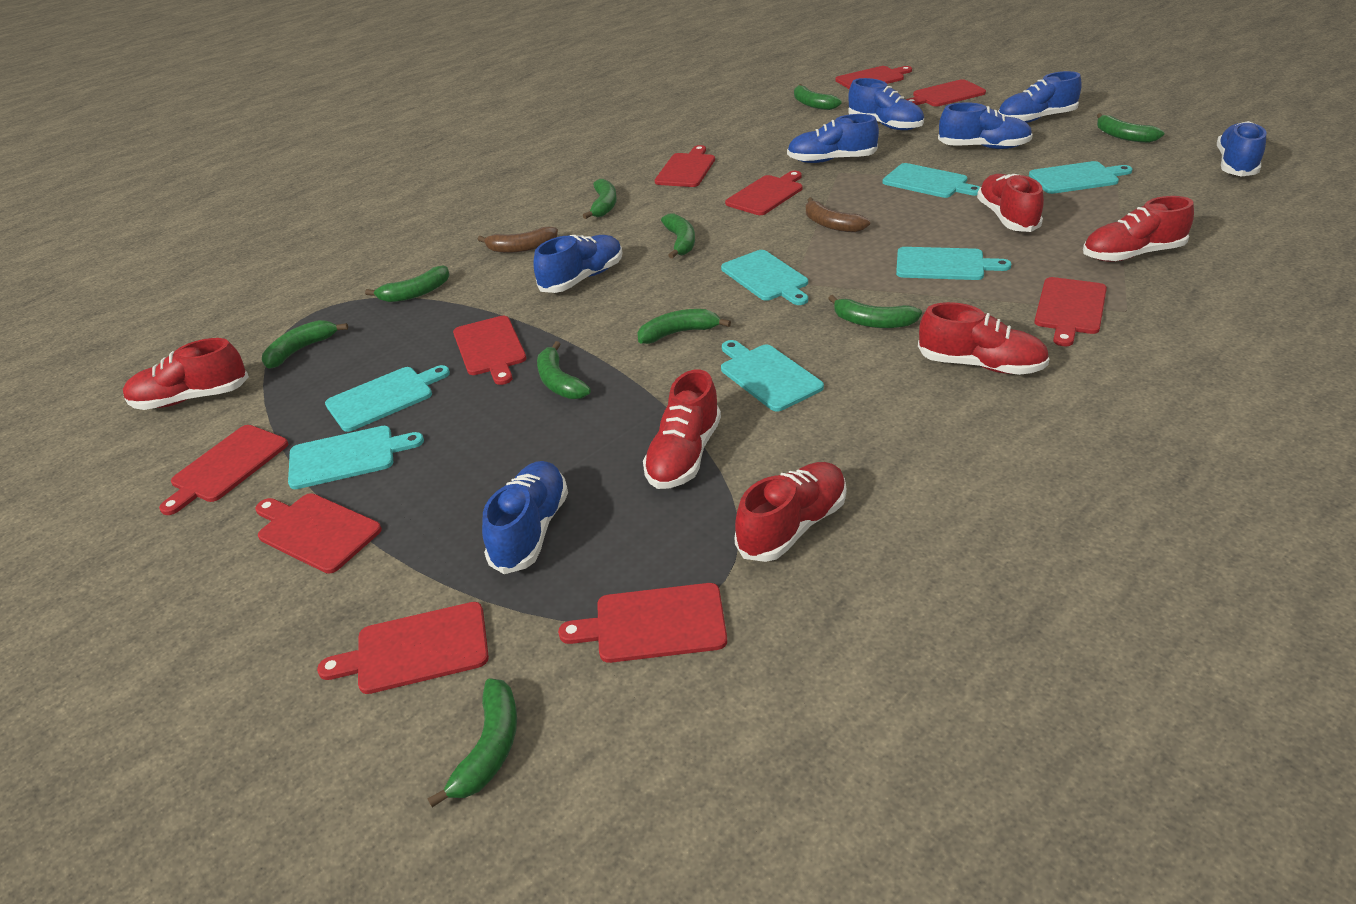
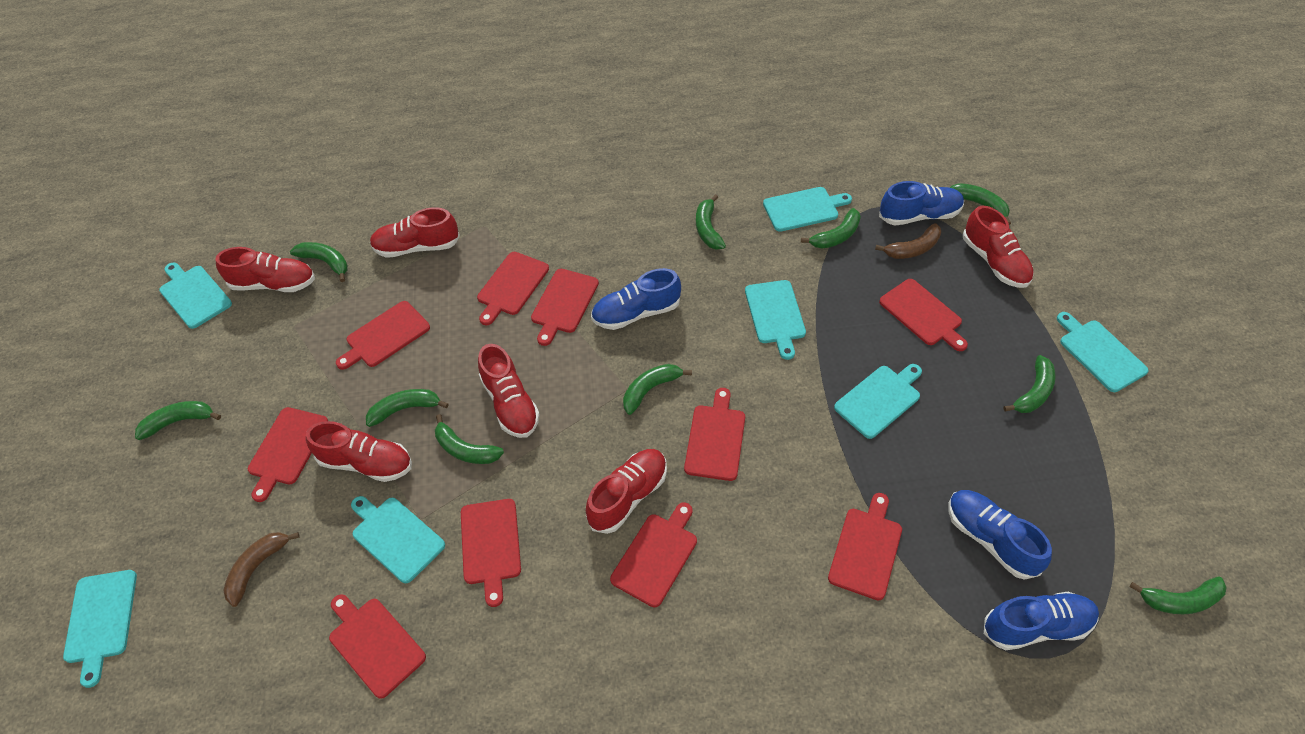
blue shoe: 7 -> 4

